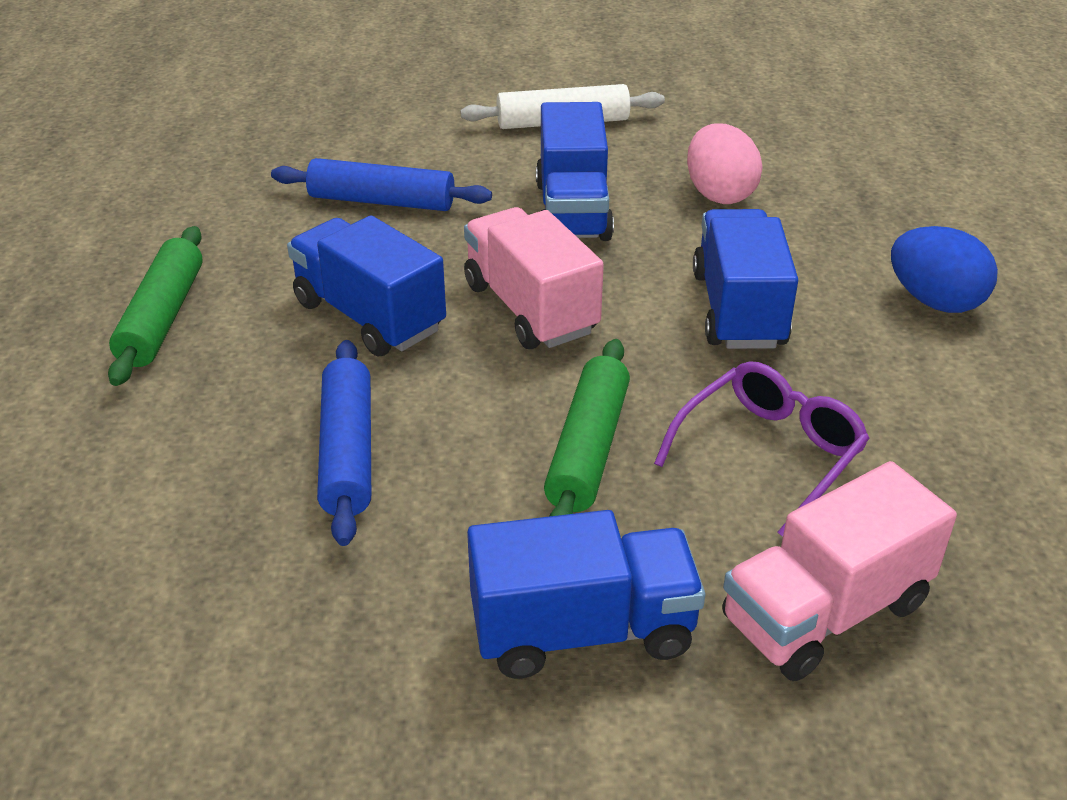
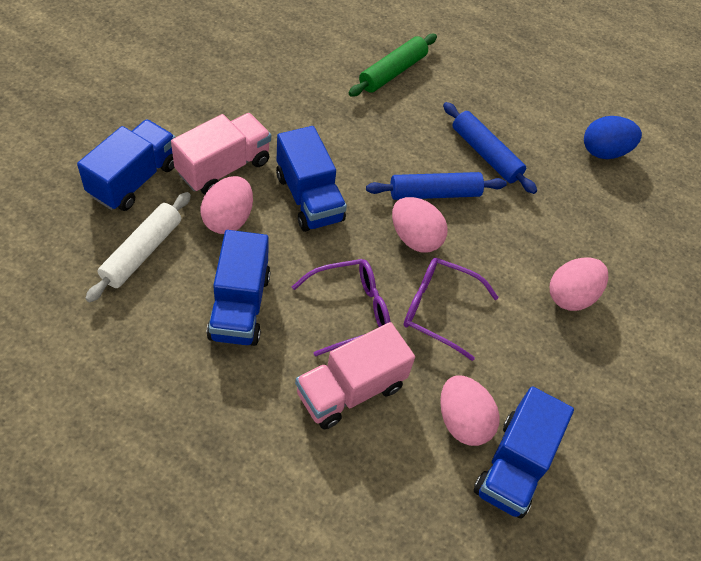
green rolling pin: 2 -> 1
pink egg: 1 -> 4
purple glasses: 1 -> 2

